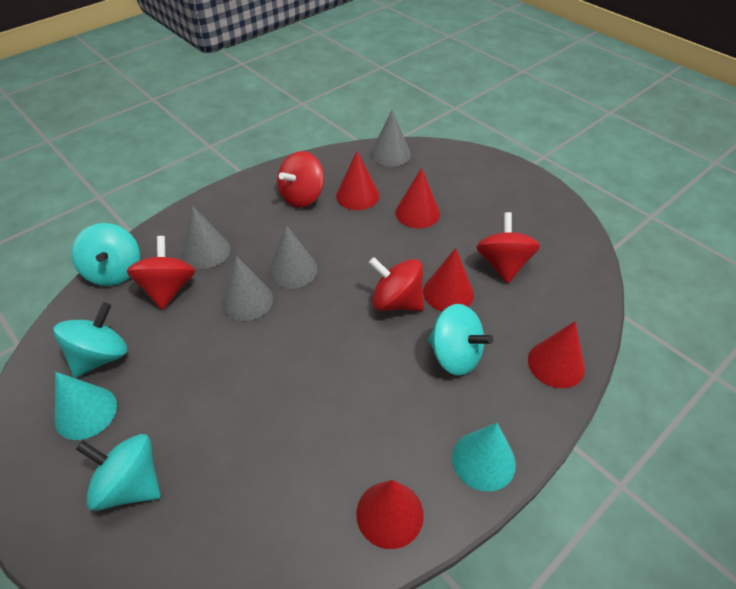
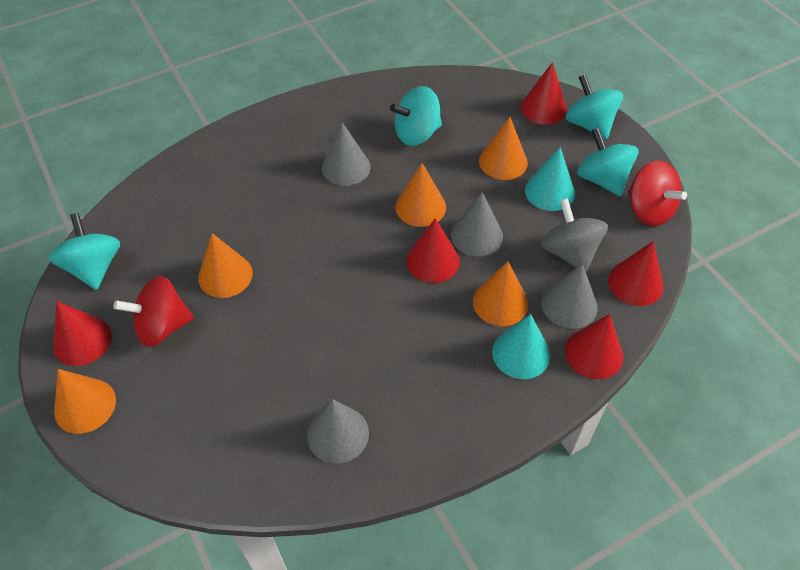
grey spinning top: 0 -> 1
orange cone: 0 -> 5
red spinning top: 4 -> 2

